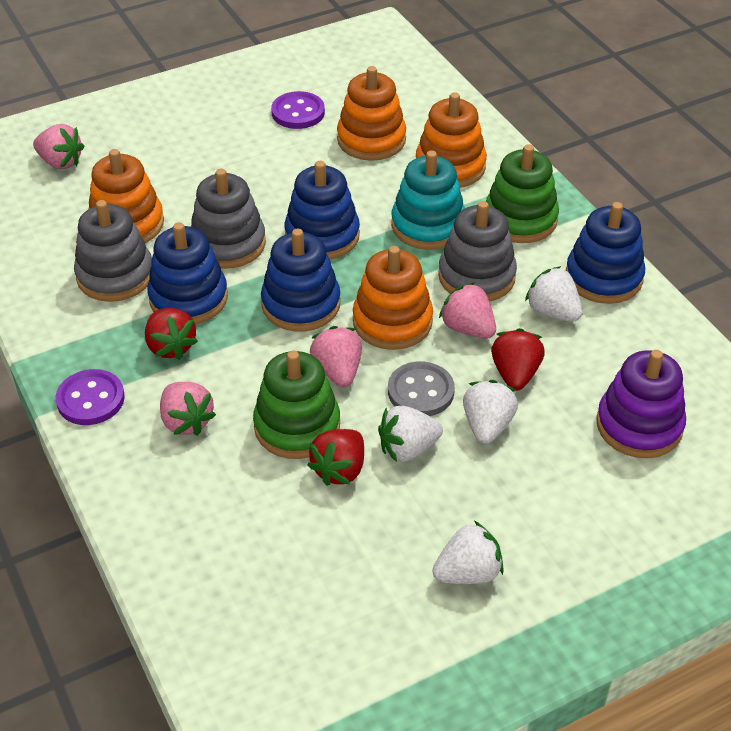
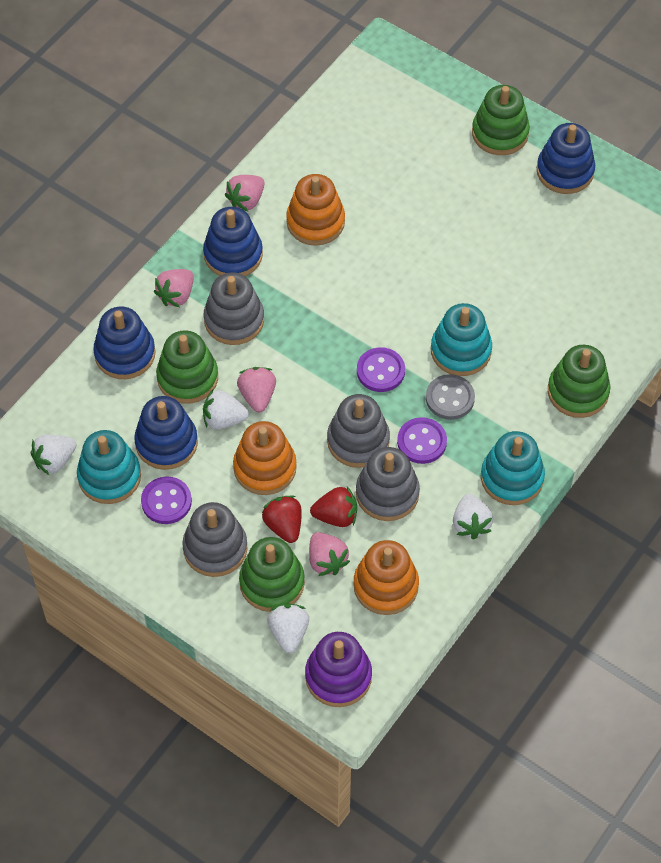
green stacking toy: 2 -> 4
grey stacking toy: 3 -> 4
orange stacking toy: 4 -> 3
purple button: 2 -> 3
red strawberry: 3 -> 2
turquoise stacking toy: 1 -> 3

